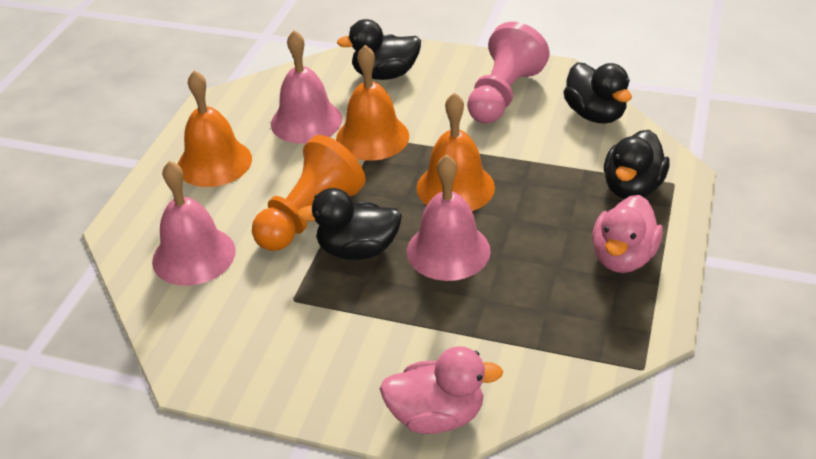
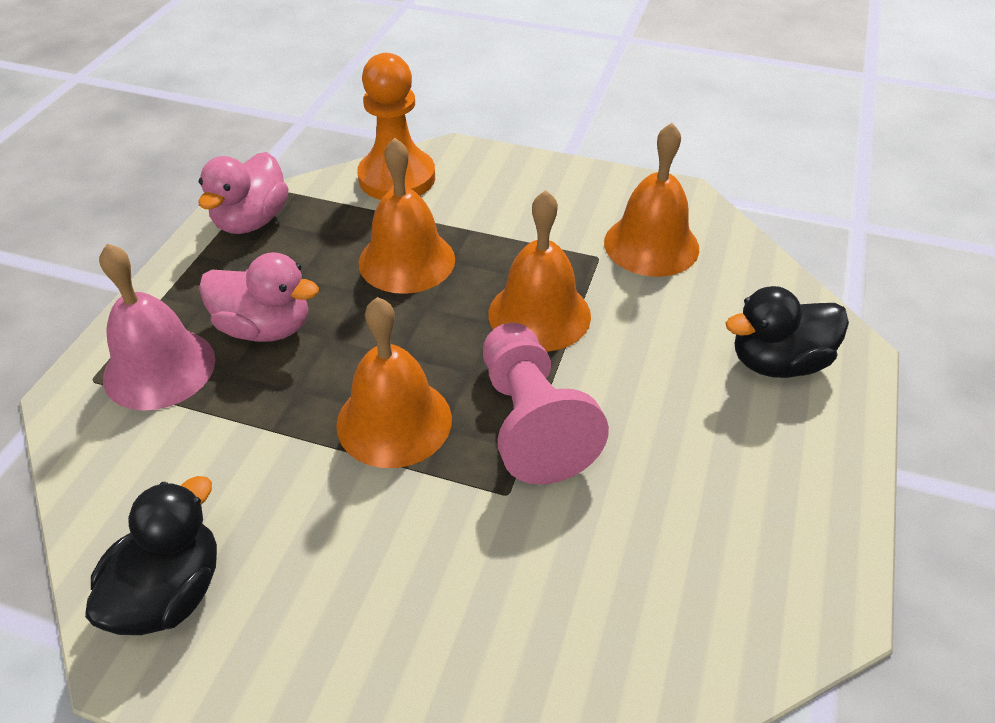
black duck: 4 -> 2
orange bell: 3 -> 4
pink bell: 3 -> 1

